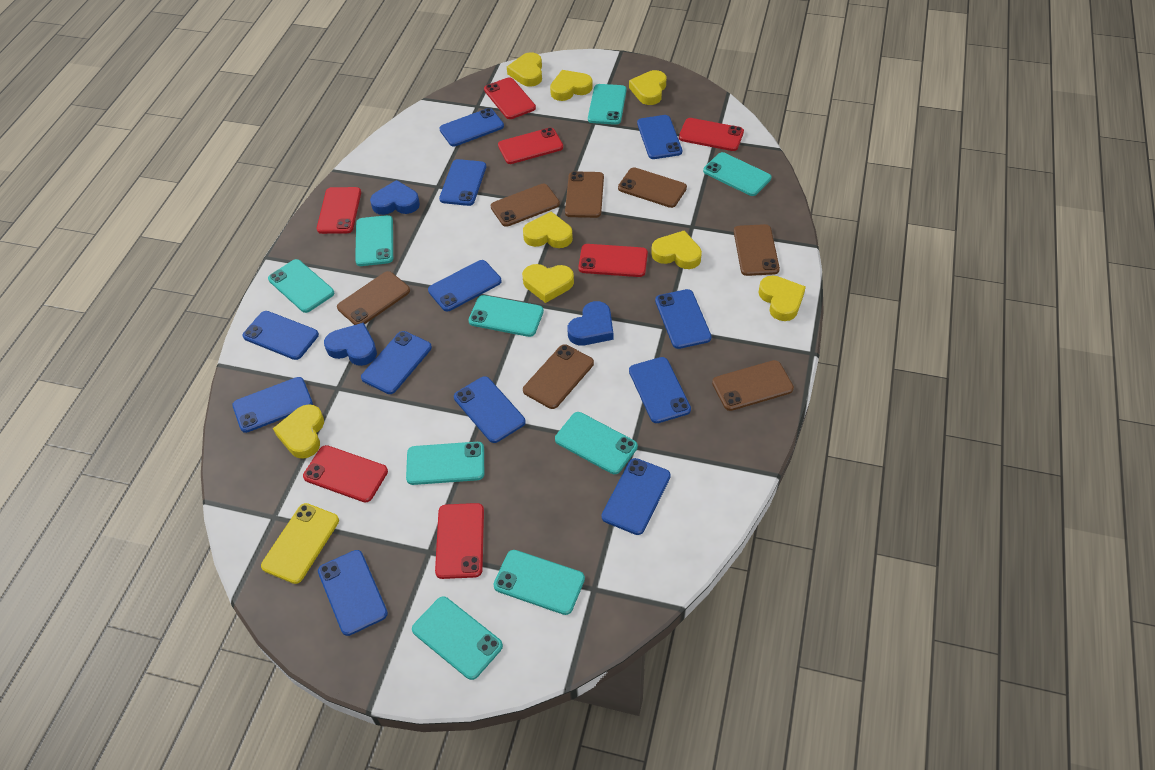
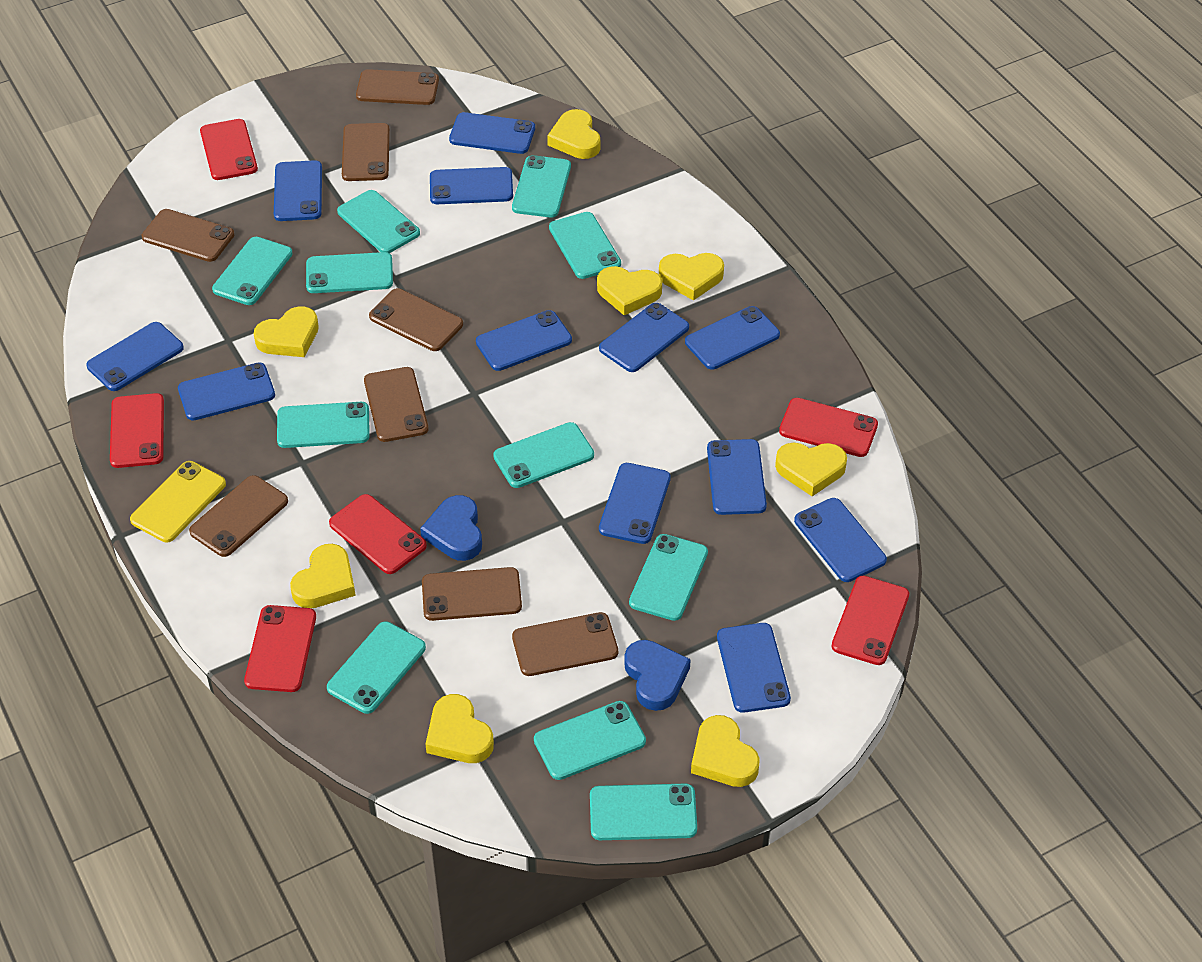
blue heart: 3 -> 2
brown phone: 7 -> 8
red phone: 7 -> 6
turquoise phone: 9 -> 11

